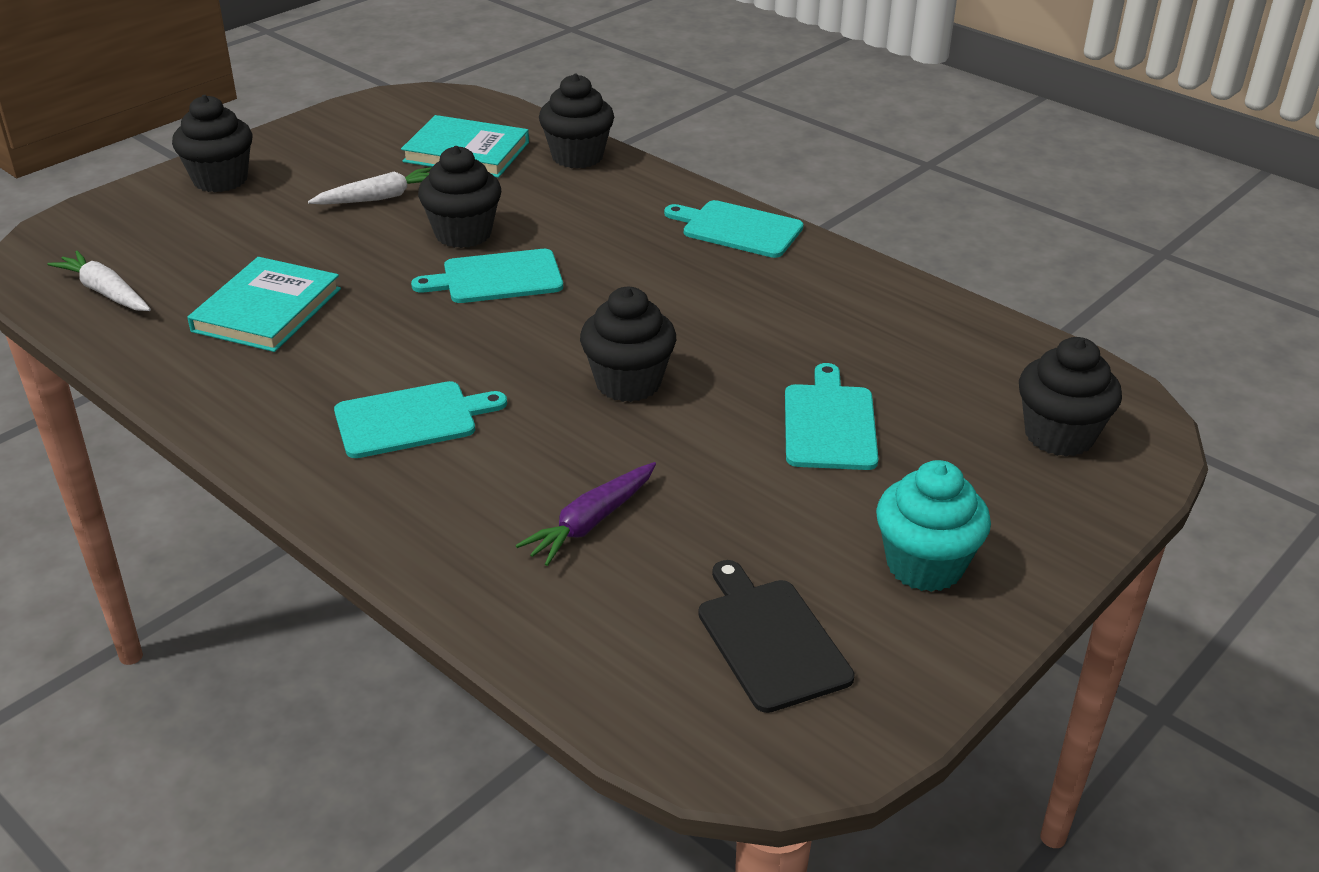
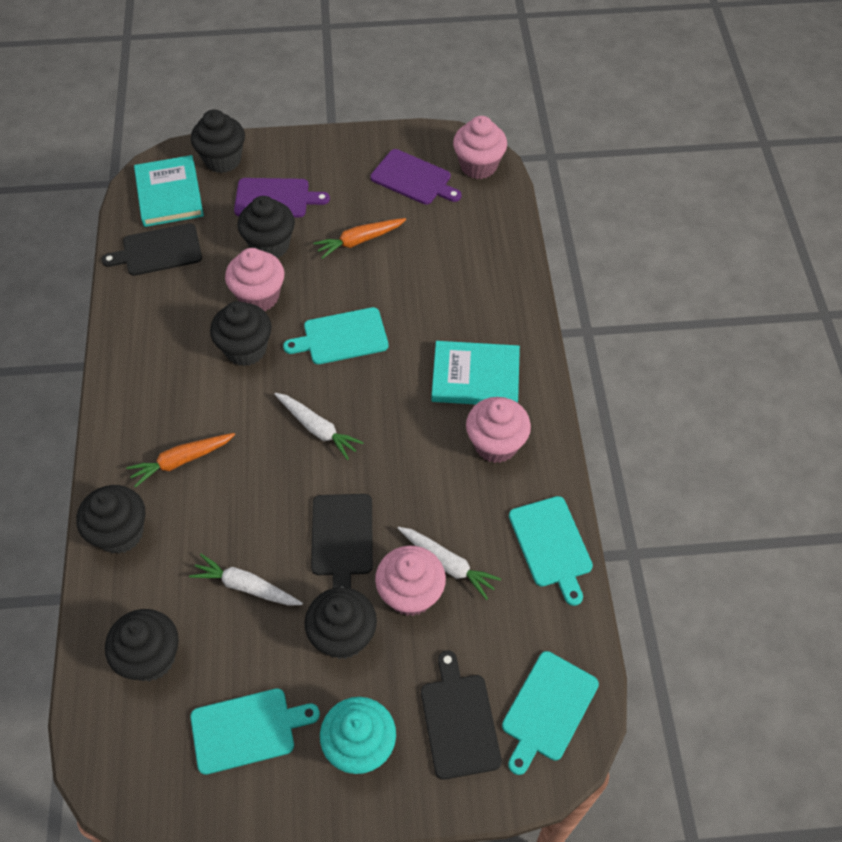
black cupcake: 5 -> 6
black cutting board: 1 -> 3
orange carrot: 0 -> 2
pink cupcake: 0 -> 4
purple carrot: 1 -> 0
purple cutting board: 0 -> 2
white carrot: 2 -> 3

